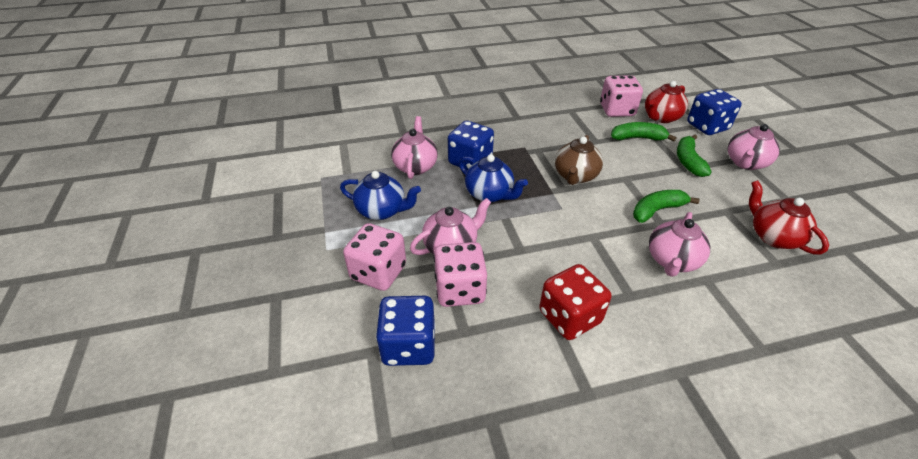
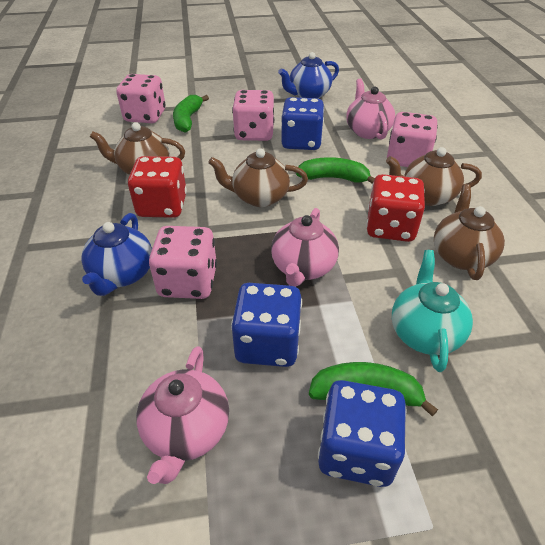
brown teapot: 1 -> 4
pink dice: 3 -> 4
pink teapot: 4 -> 3
red dice: 1 -> 2
red teapot: 2 -> 0
turquoise teapot: 0 -> 1

